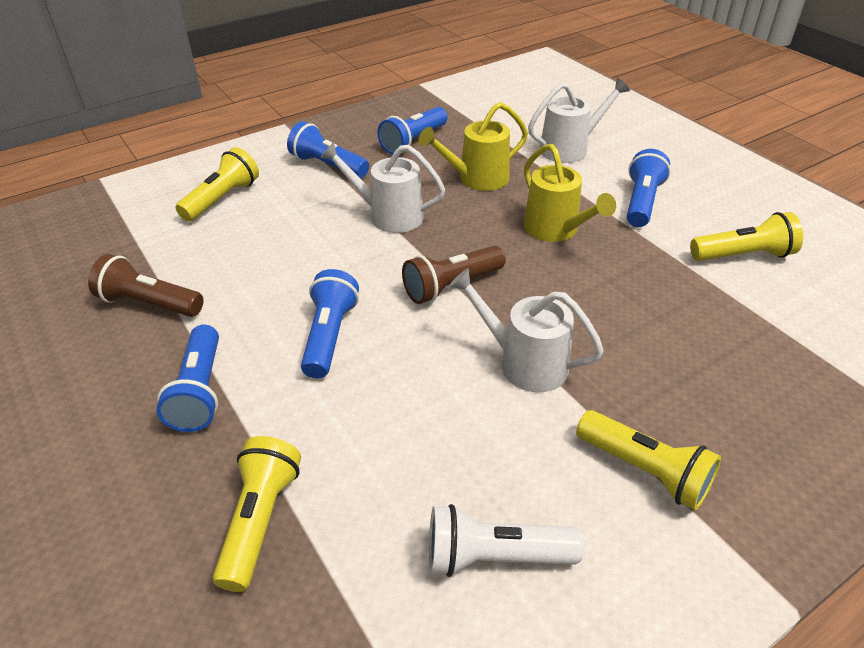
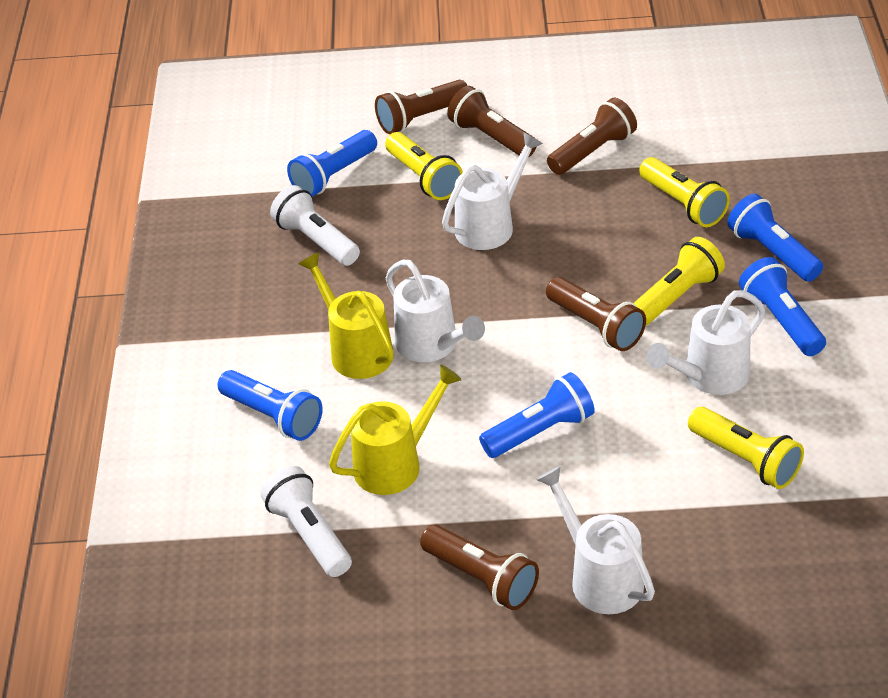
brown flashlight: 2 -> 5
white flashlight: 1 -> 2
white watering can: 3 -> 4

